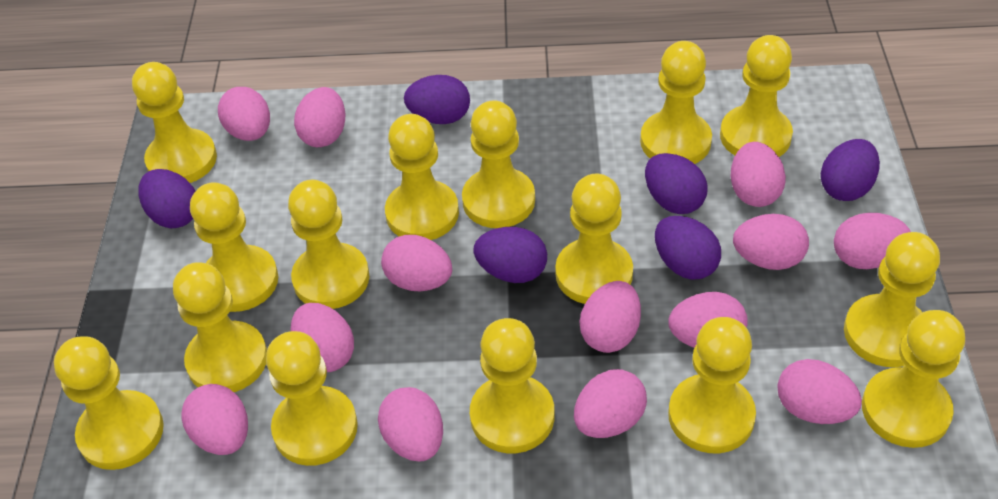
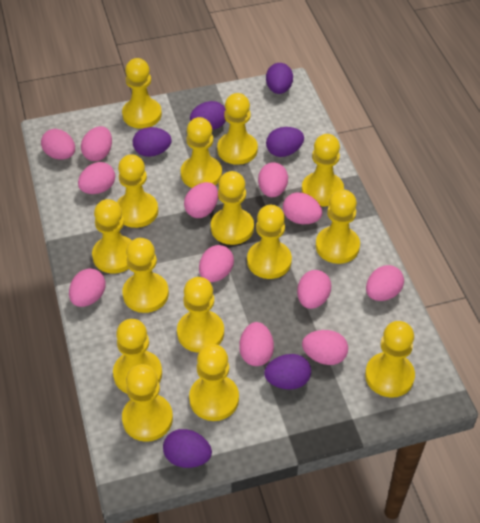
pink egg: 13 -> 12

